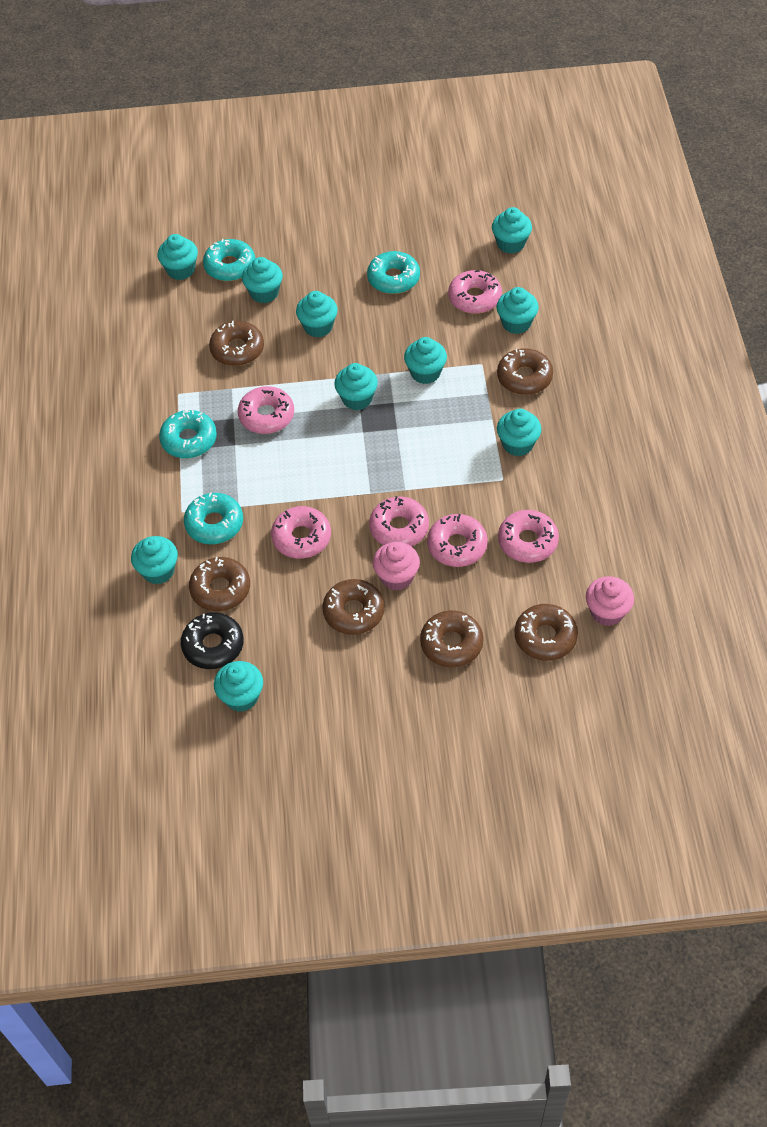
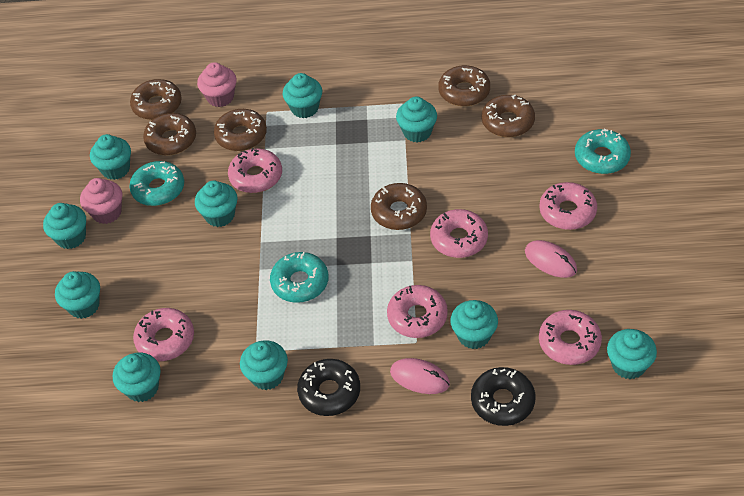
black donut: 1 -> 2
pink mouse: 0 -> 2
turquoise donut: 4 -> 3

